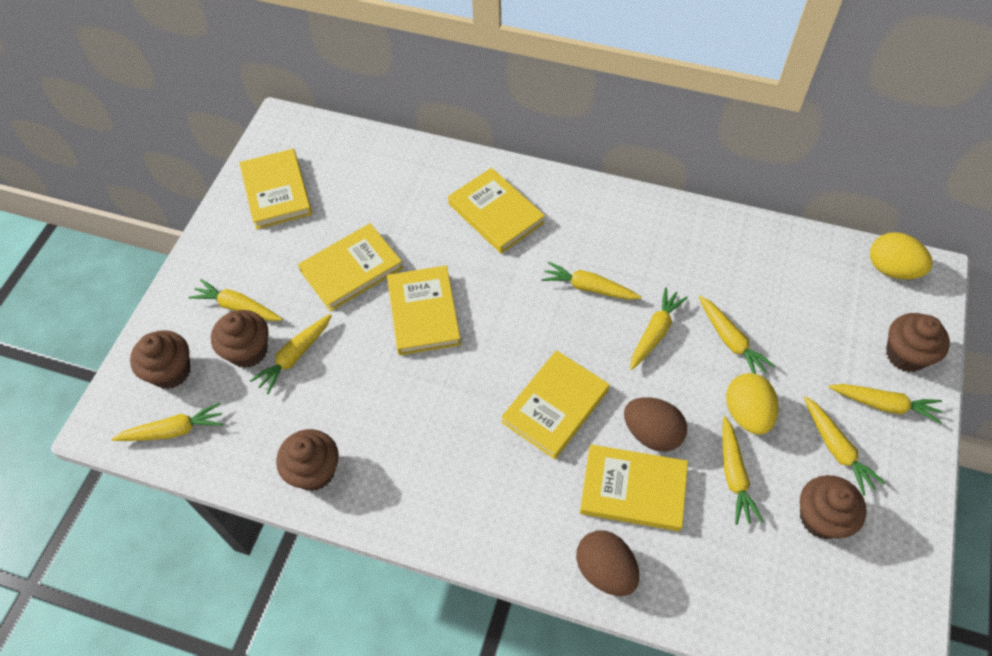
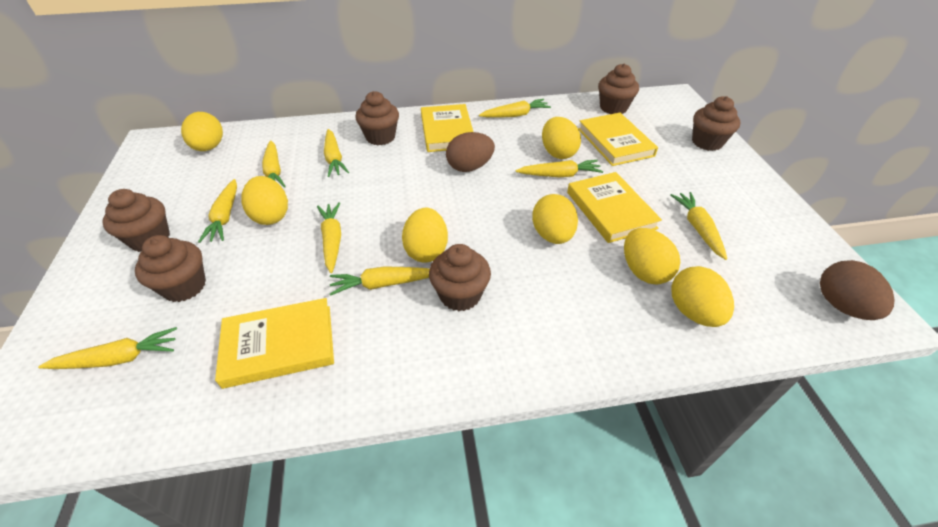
brown cupcake: 5 -> 6
yellow book: 6 -> 4
yellow egg: 2 -> 7

